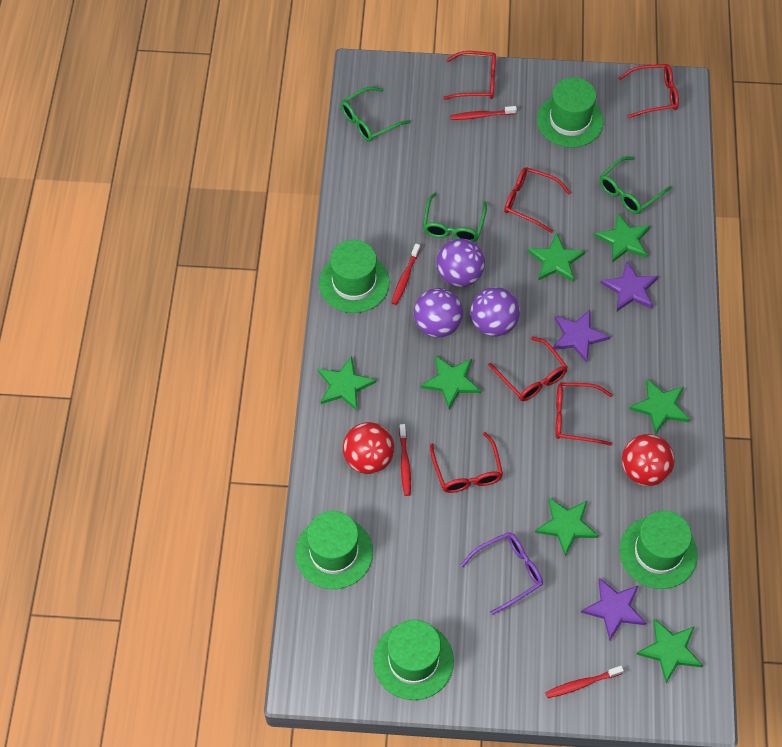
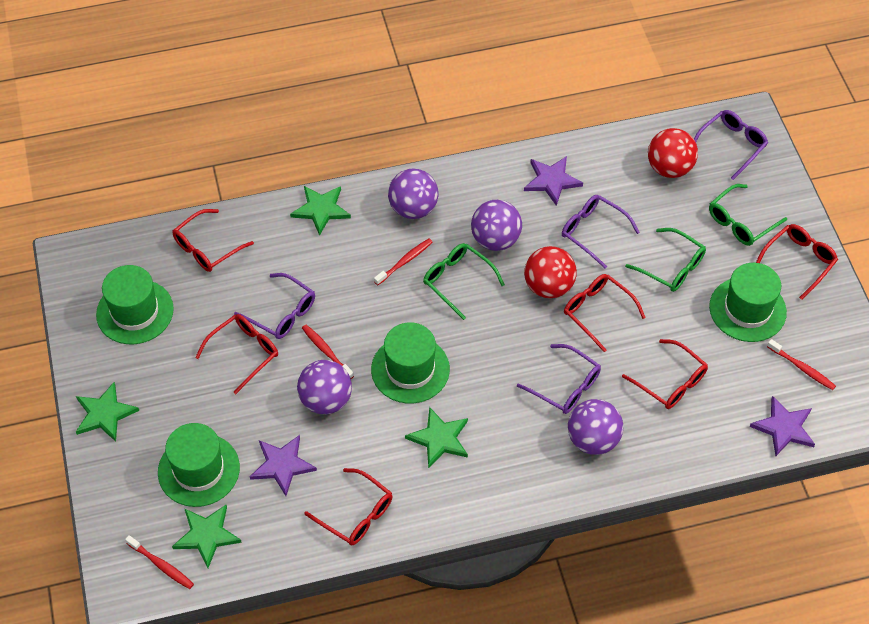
green hat: 5 -> 4
green star: 7 -> 4
purple ball: 3 -> 4
purple glasses: 1 -> 4

